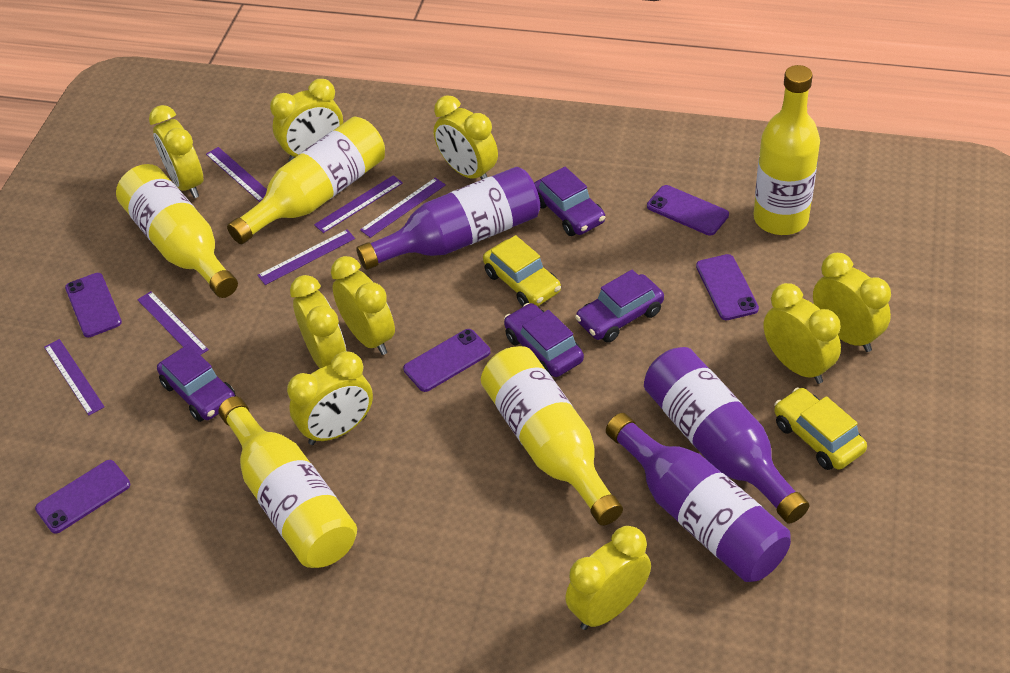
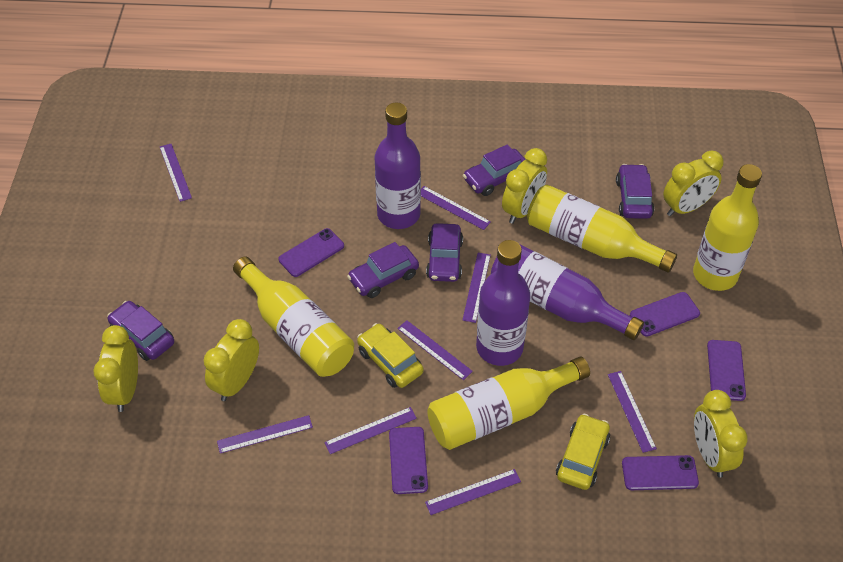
purple car: 4 -> 5
purple ruler: 6 -> 8
yellow bottle: 5 -> 4
yellow clock: 9 -> 5

